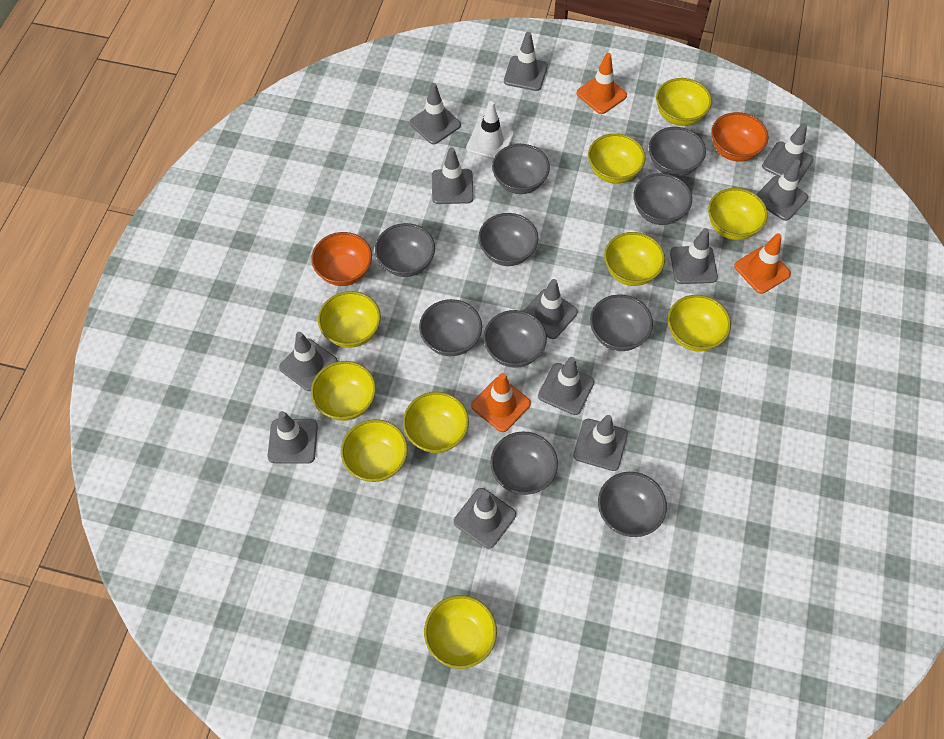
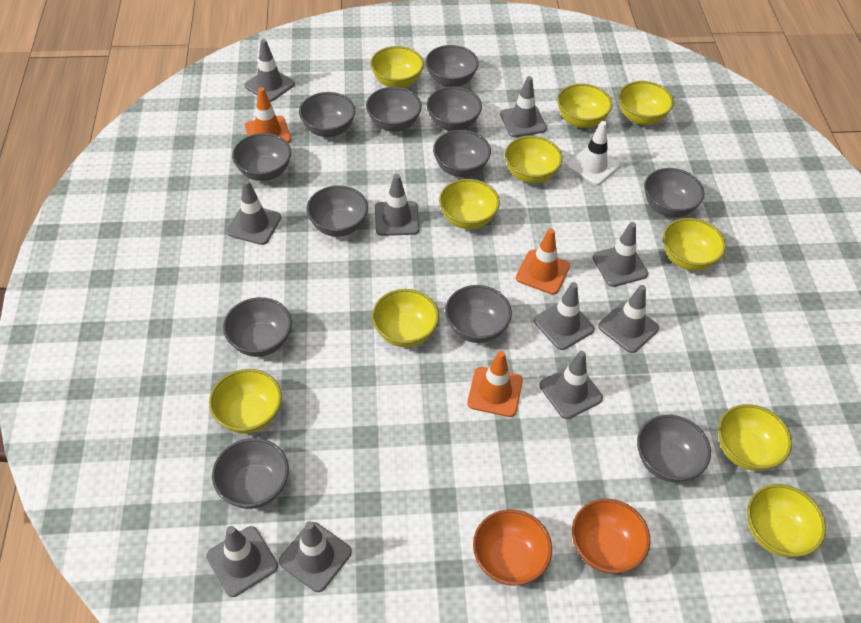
grey bowl: 10 -> 12
grey traffic cone: 12 -> 10

